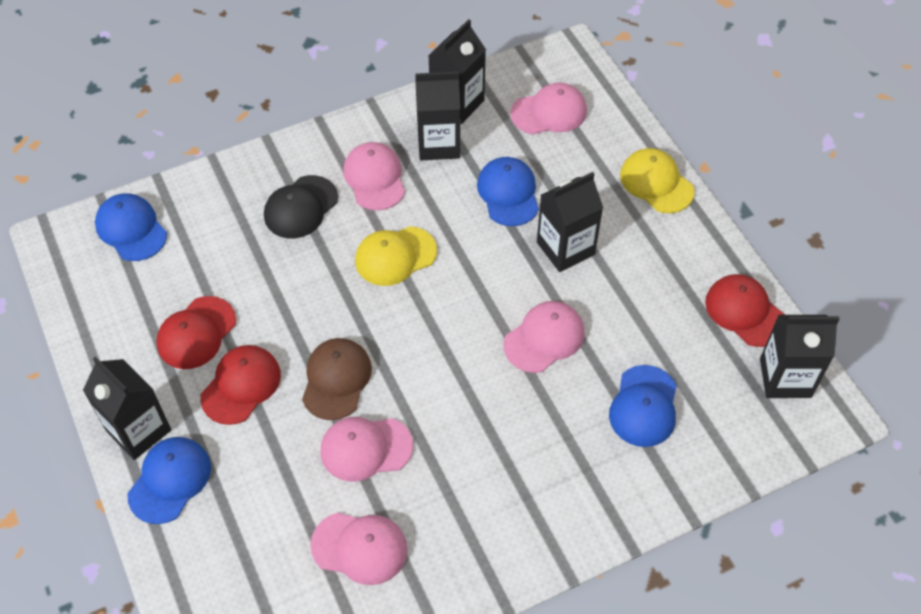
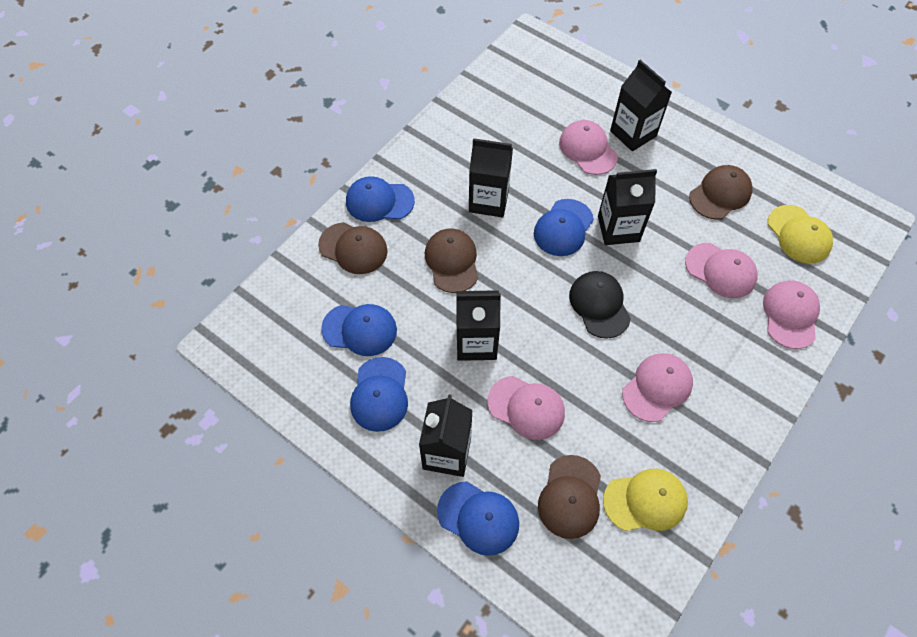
blue cap: 4 -> 5
brown cap: 1 -> 4
red cap: 3 -> 0

